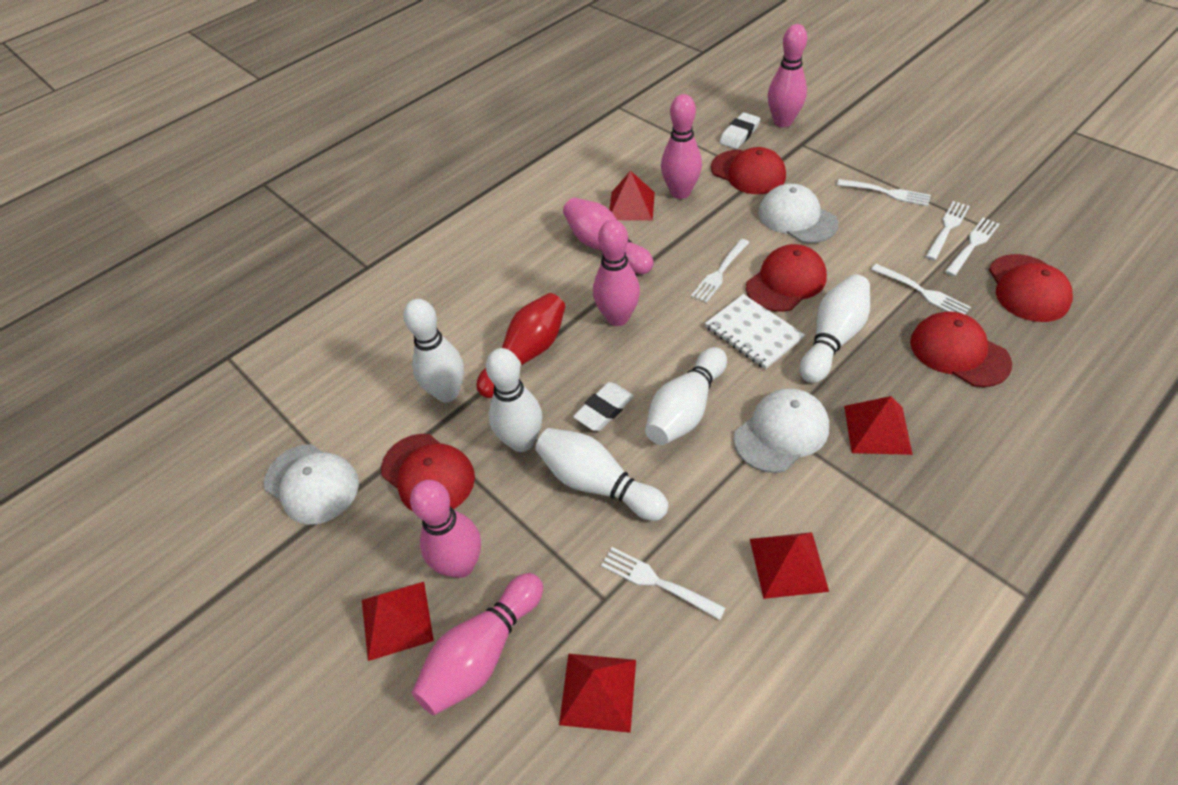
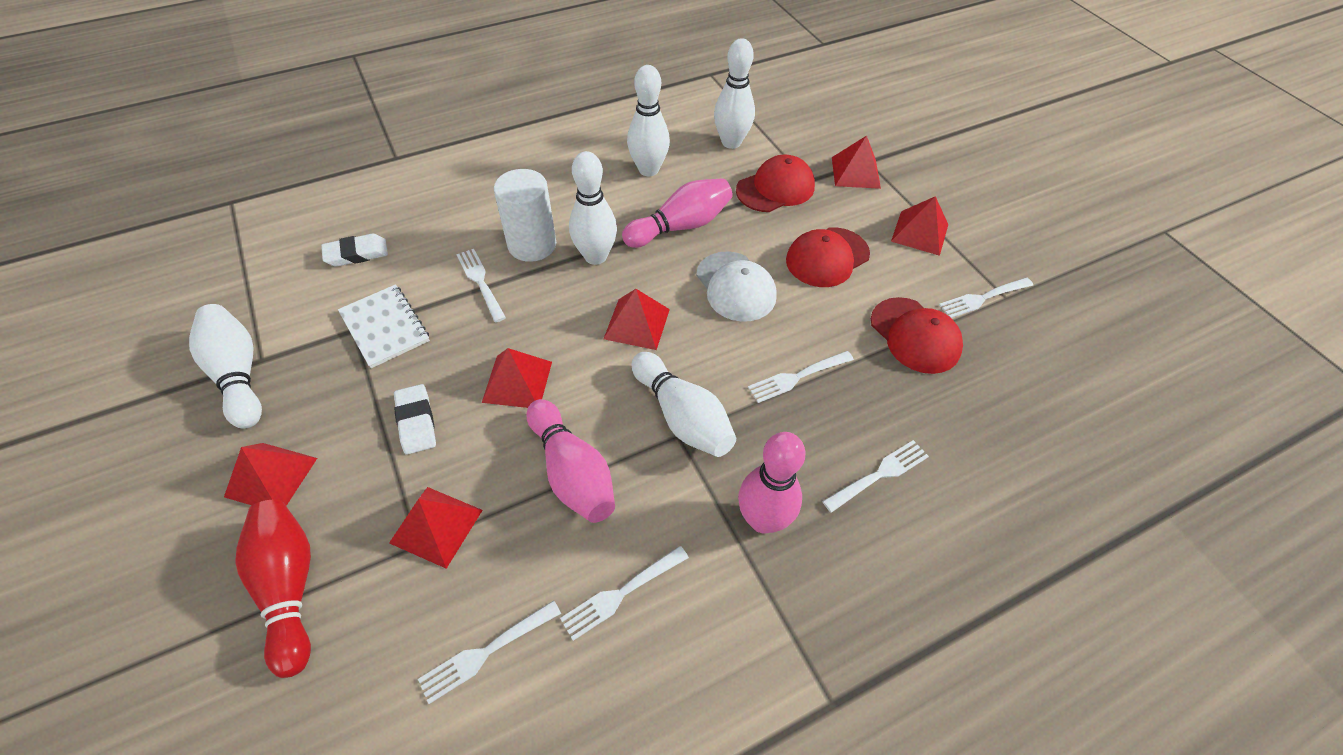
pink bowling pin: 6 -> 3
red cap: 5 -> 3
red pyramid: 5 -> 6
white cap: 3 -> 1
white cylinder: 0 -> 1

